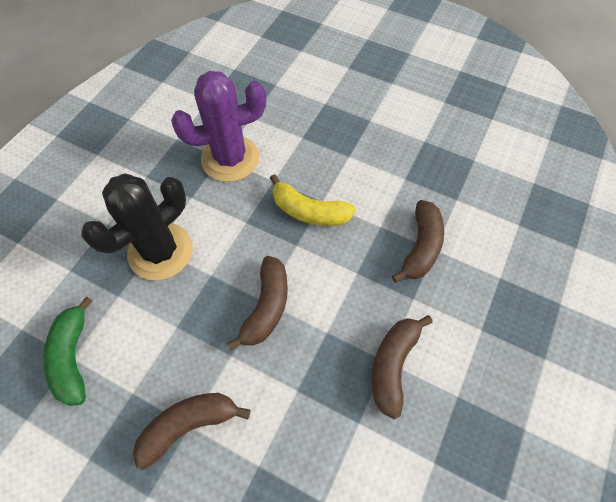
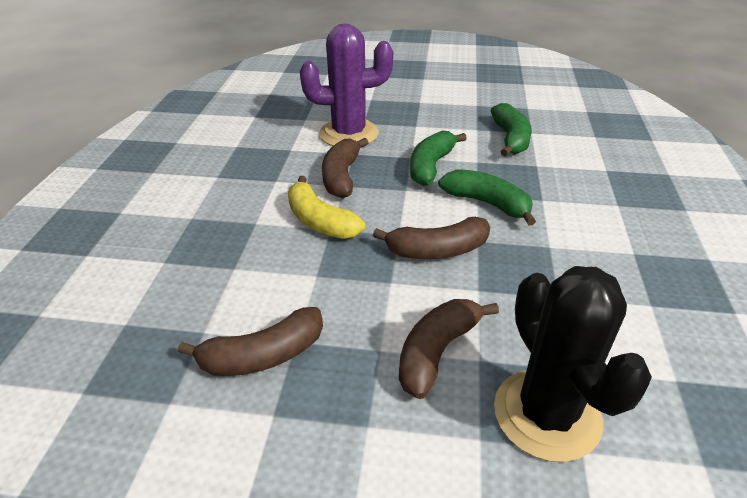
green banana: 1 -> 3

